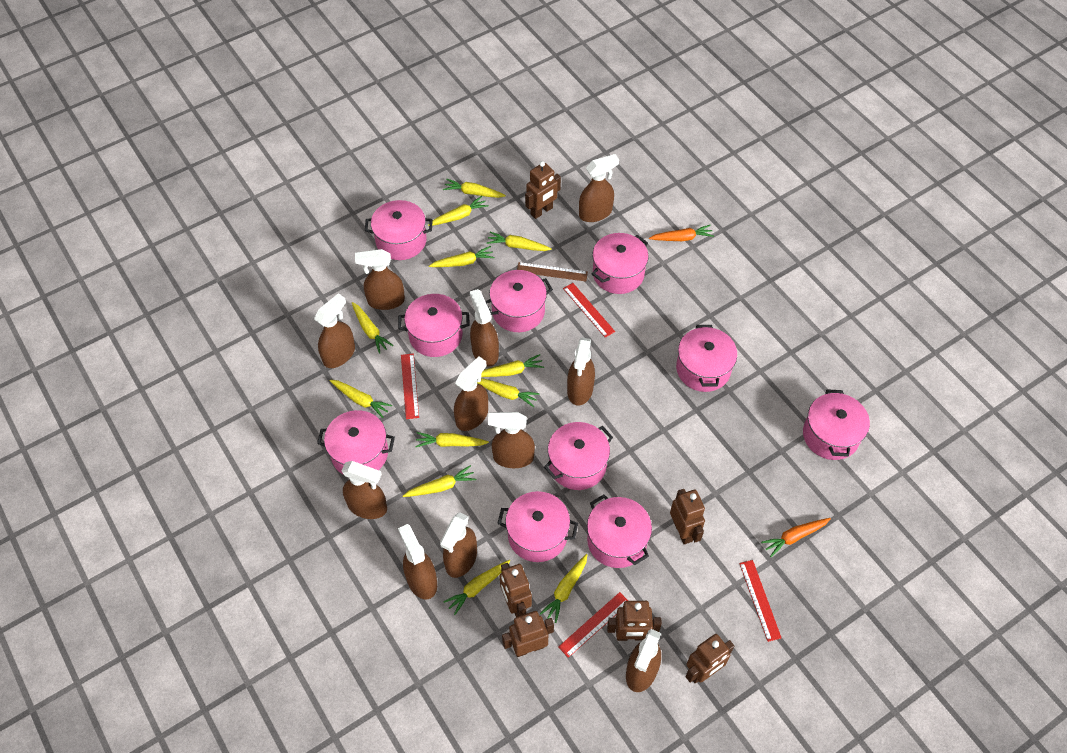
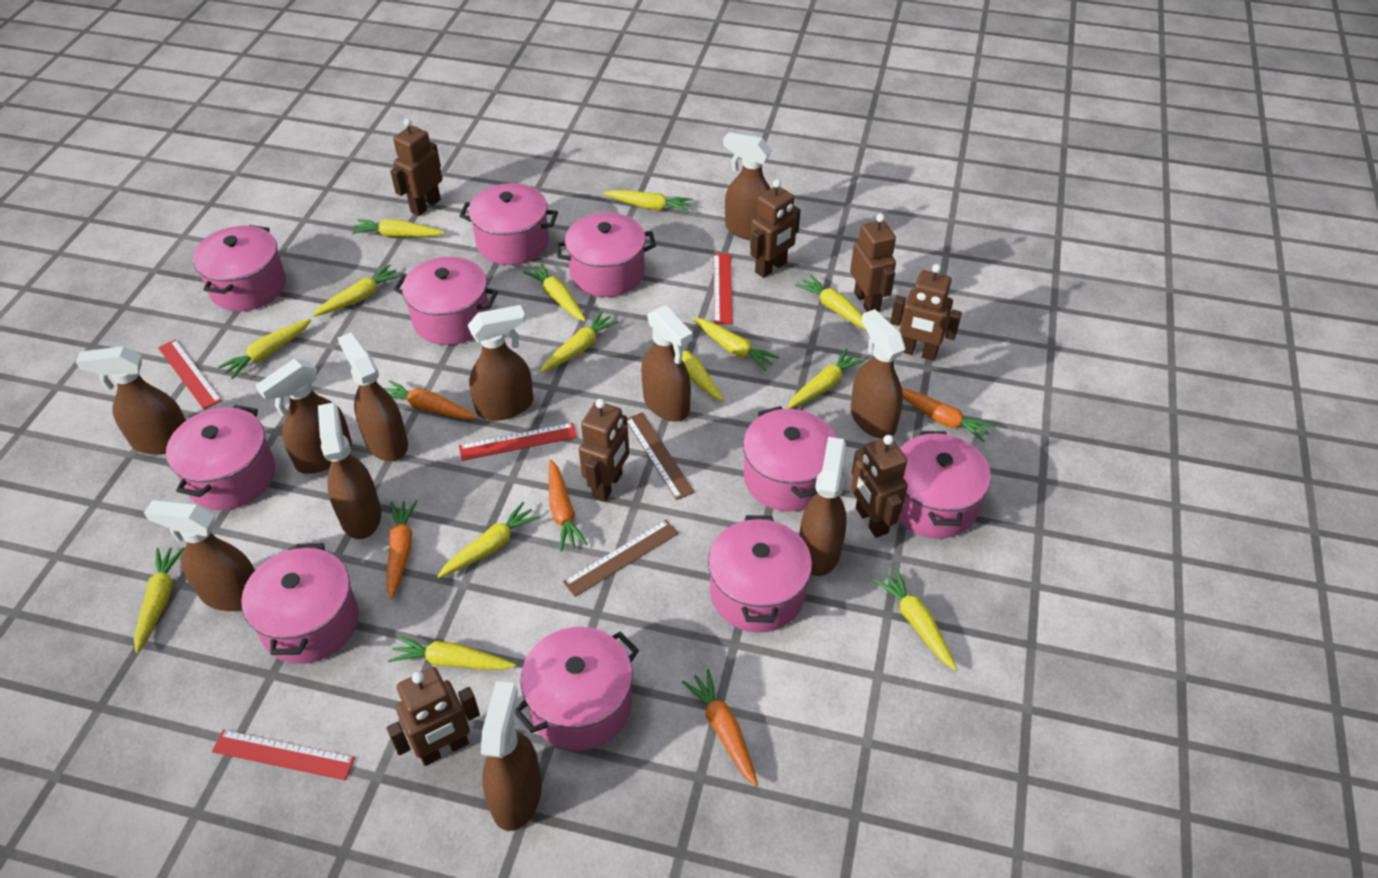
brown robot: 6 -> 7
brown ruler: 1 -> 2
orange carrot: 2 -> 5
yellow carrot: 12 -> 14

